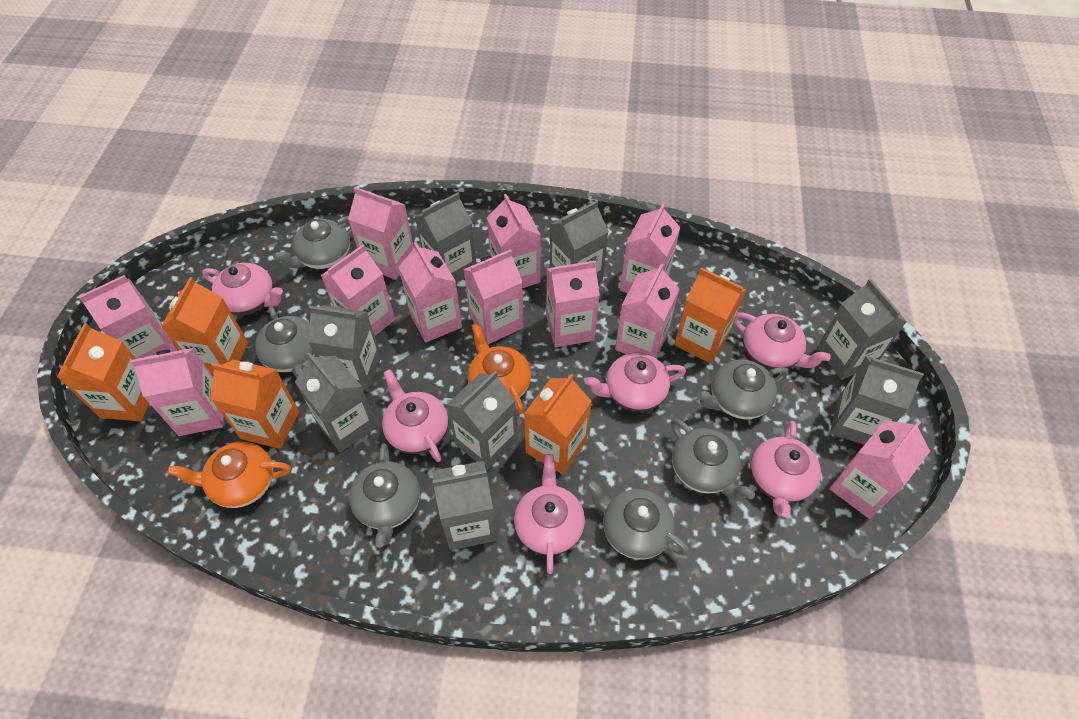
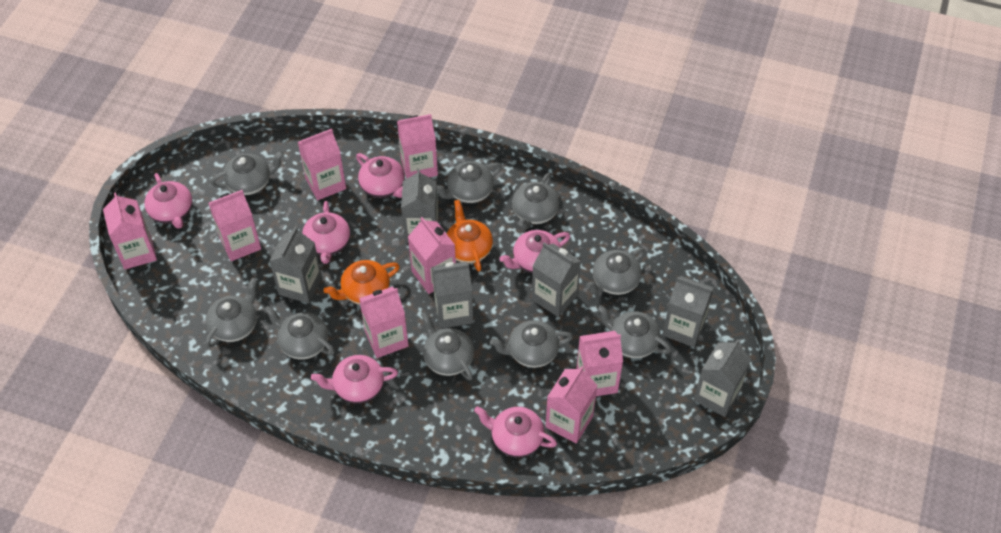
grey carton: 8 -> 6
grey teapot: 6 -> 9
orange carton: 5 -> 0
pink carton: 11 -> 8

